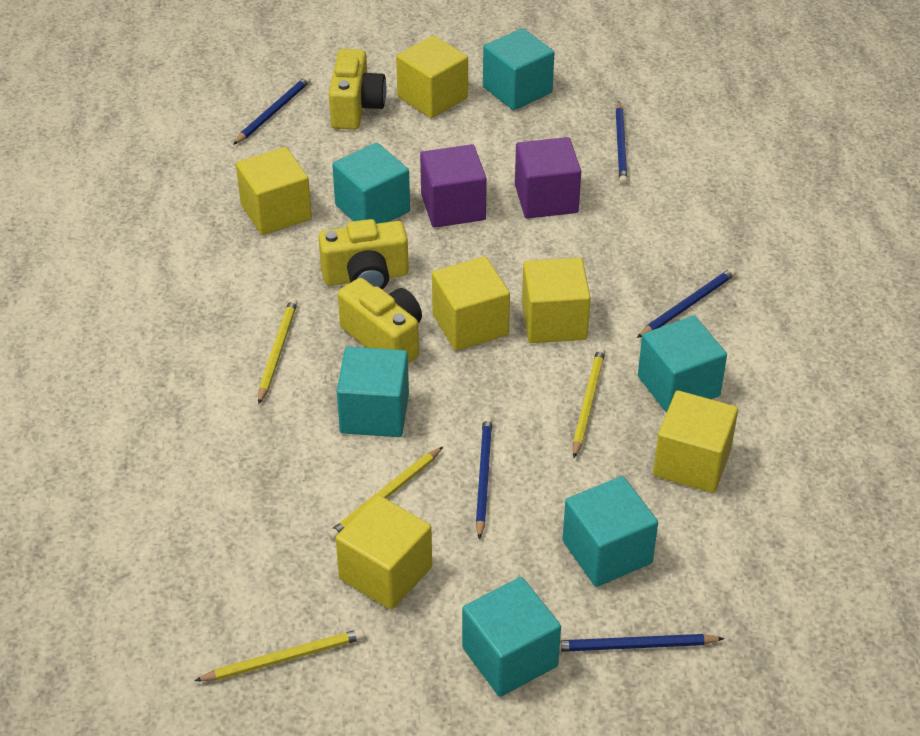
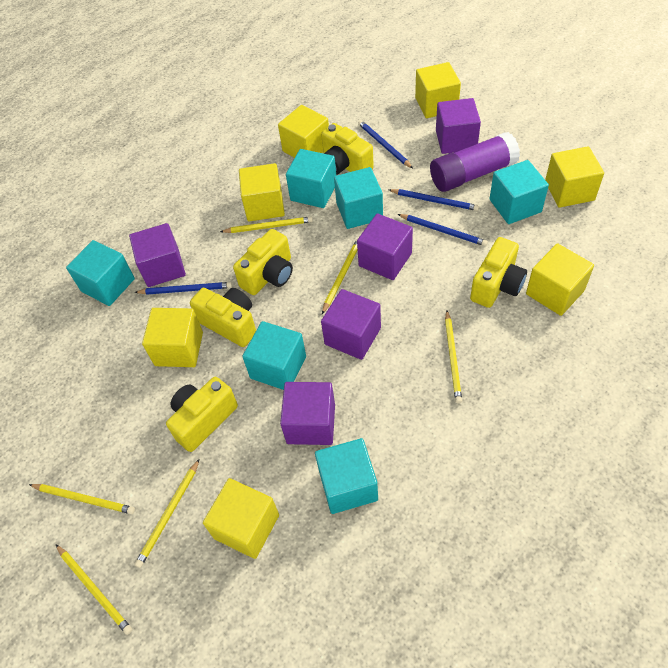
blue pencil: 5 -> 4
purple cube: 2 -> 5
purple glue stick: 0 -> 1
yellow camera: 3 -> 5
yellow cube: 6 -> 7
yellow pencil: 4 -> 6

